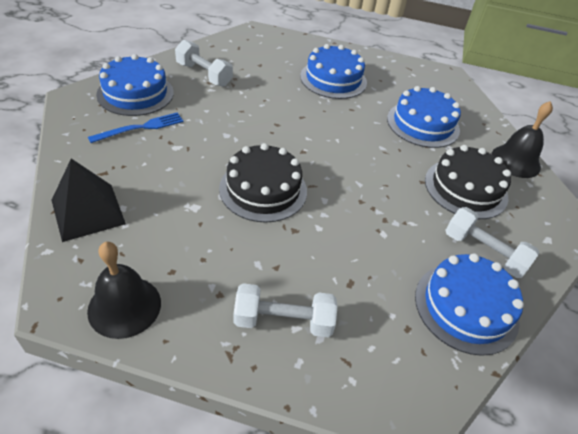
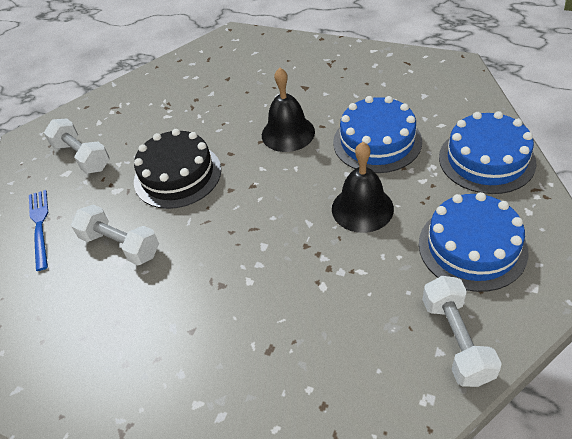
black cake: 2 -> 1
black pyramid: 1 -> 0
blue cake: 4 -> 3

